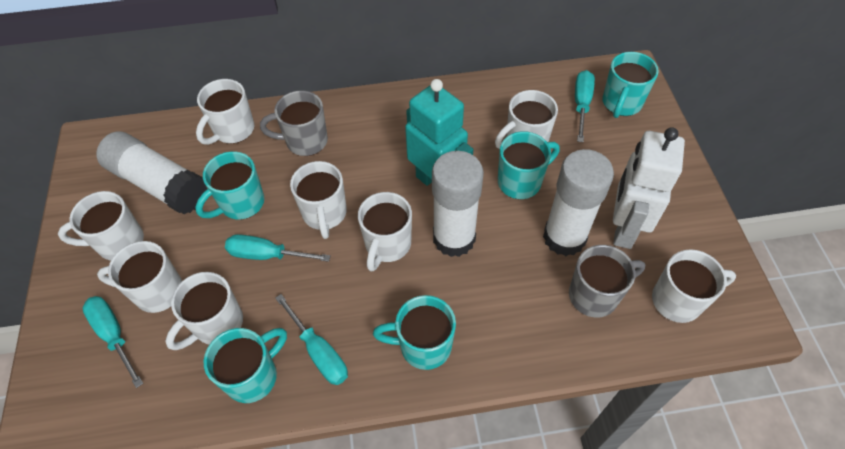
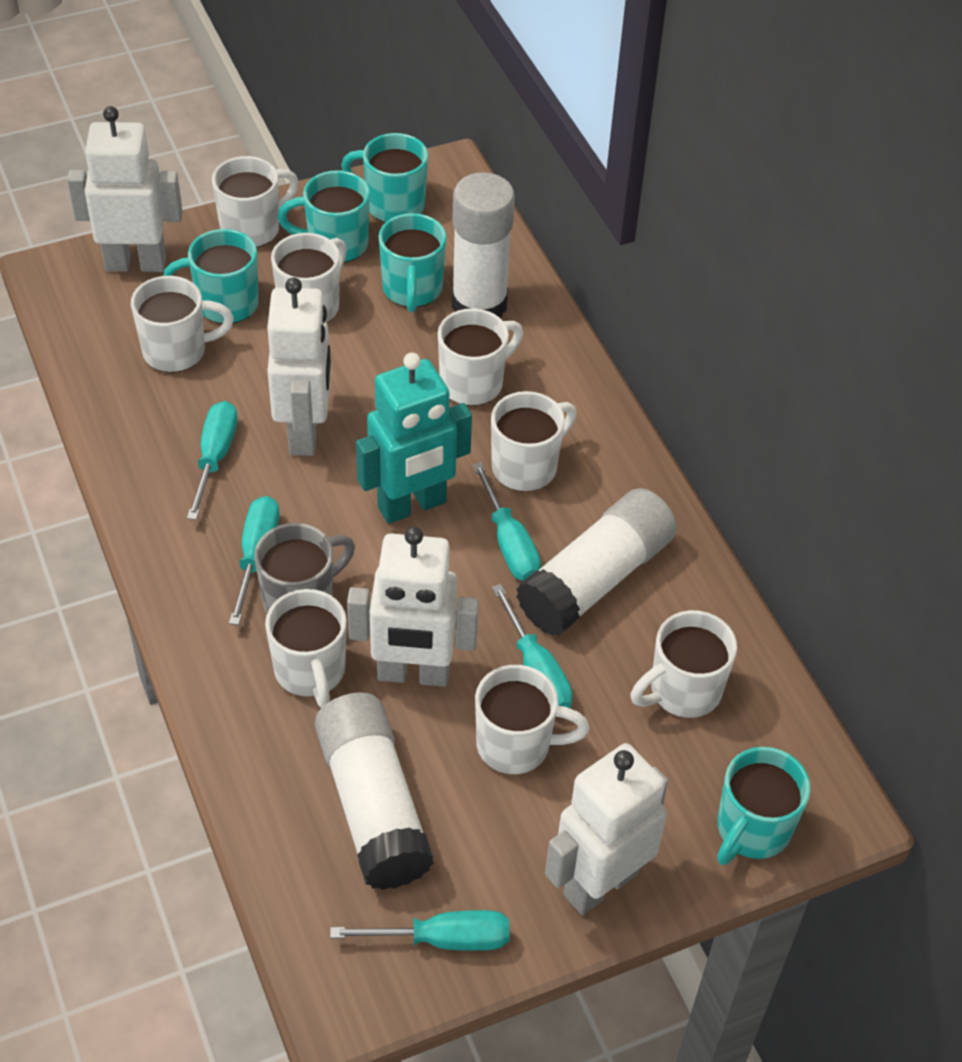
grey mug: 2 -> 1
turquoise screwdriver: 4 -> 5
white robot: 1 -> 4

